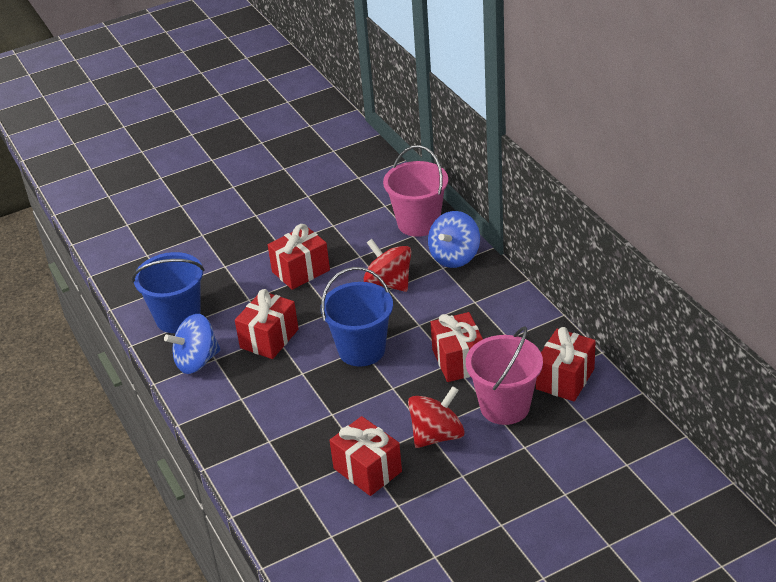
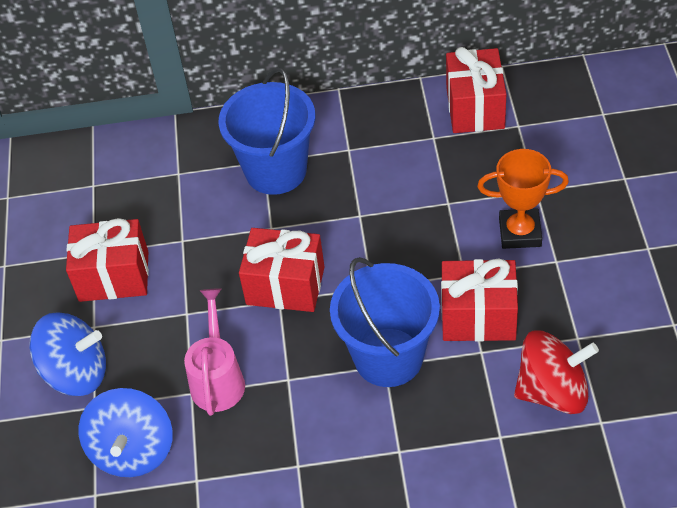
orange trophy: 0 -> 1
pink bucket: 2 -> 0
pink watering can: 0 -> 1
red gift: 5 -> 4
red spinning top: 2 -> 1

